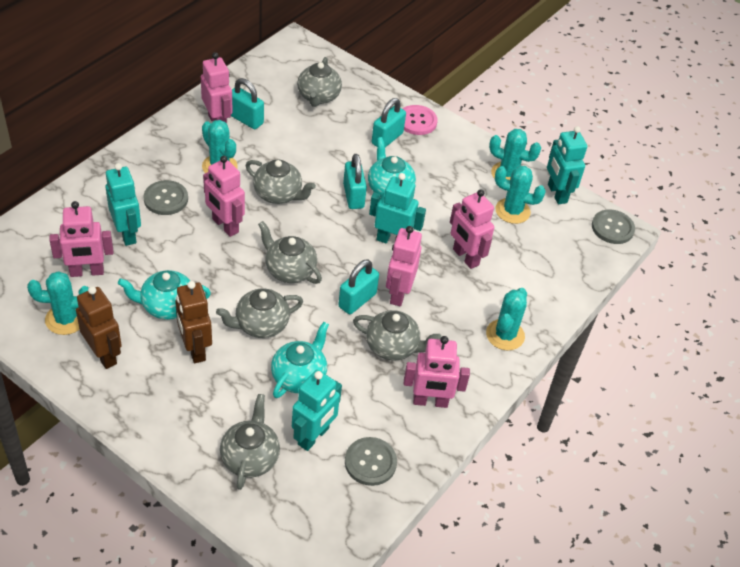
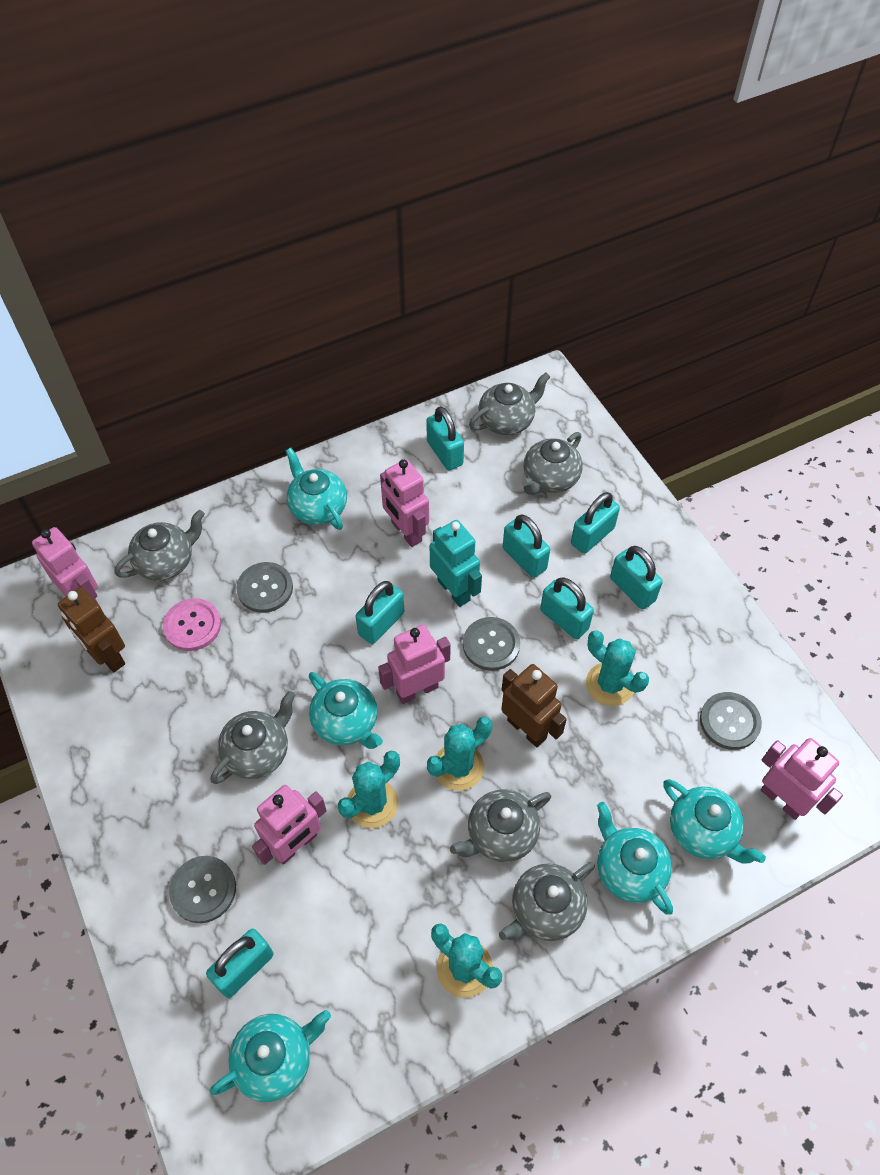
grey button: 3 -> 4
pink robot: 6 -> 5
turquoise cactus: 5 -> 4
turquoise padlock: 4 -> 7
turquoise robot: 4 -> 1
turquoise teapot: 3 -> 5

